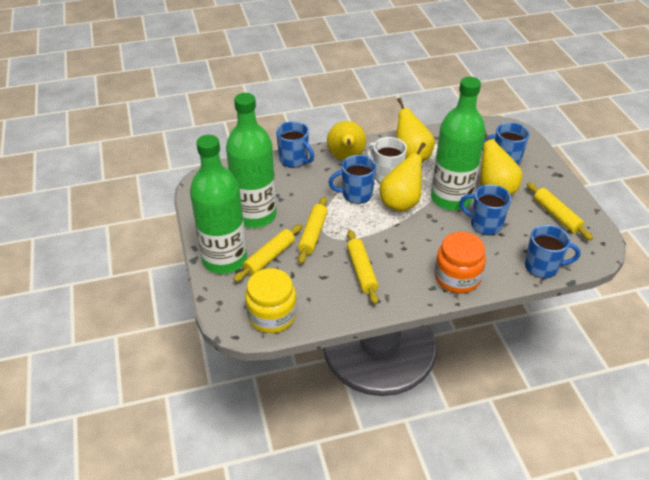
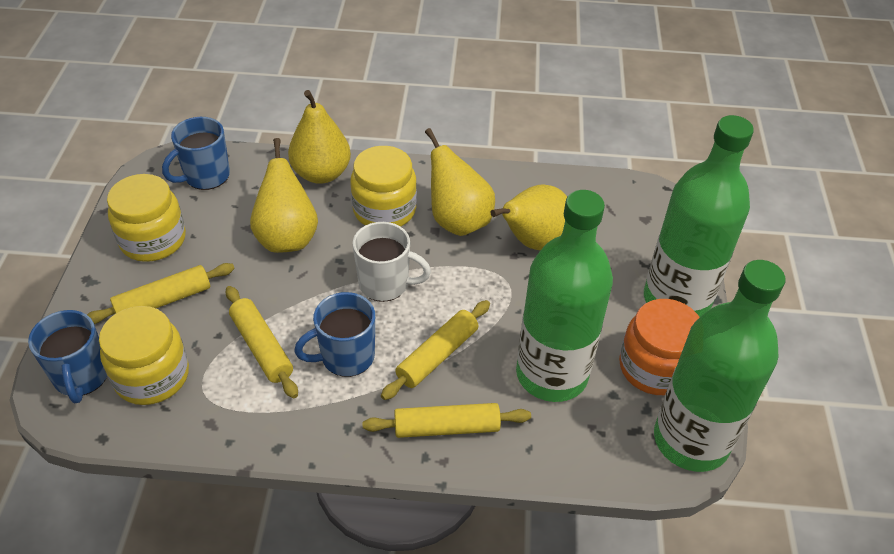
blue mug: 5 -> 3
yellow jar: 1 -> 3

